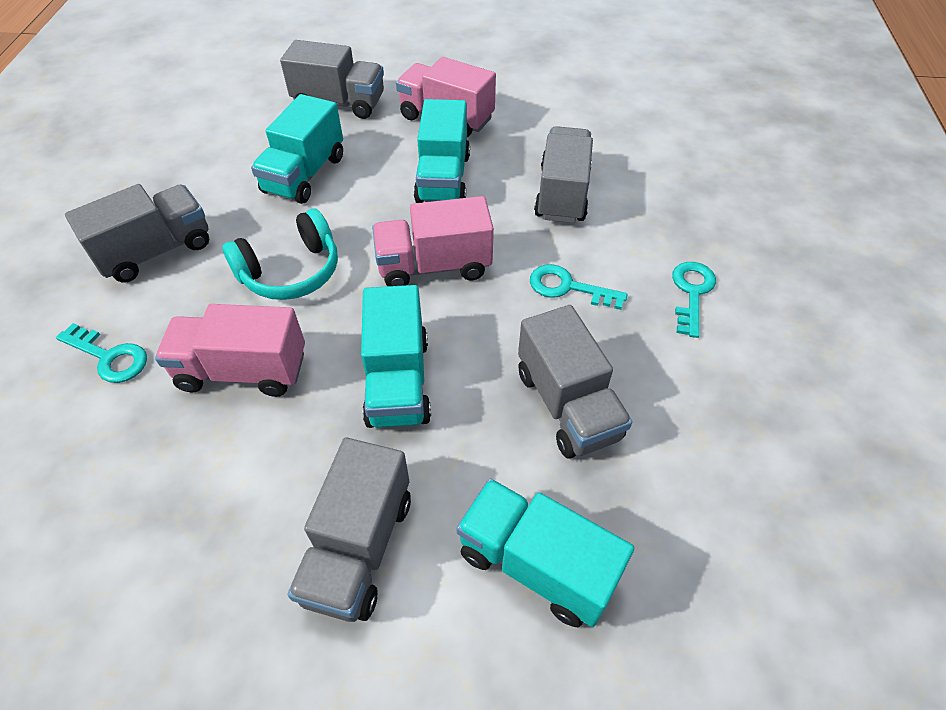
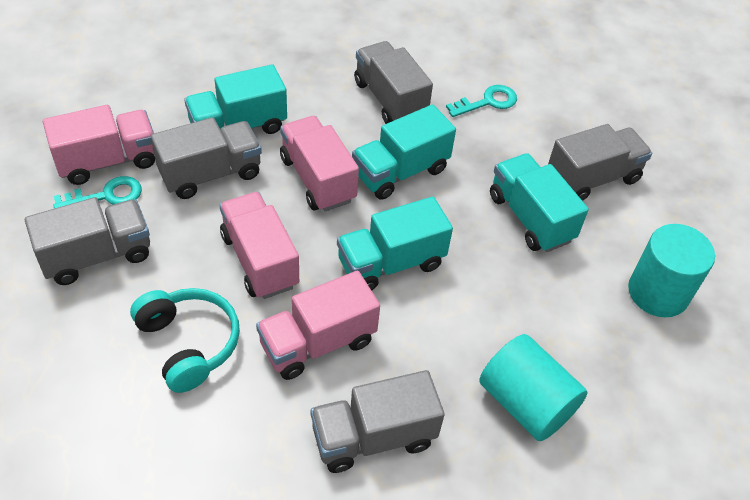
pink truck: 3 -> 4
turquoise cylinder: 0 -> 2
turquoise key: 3 -> 2

